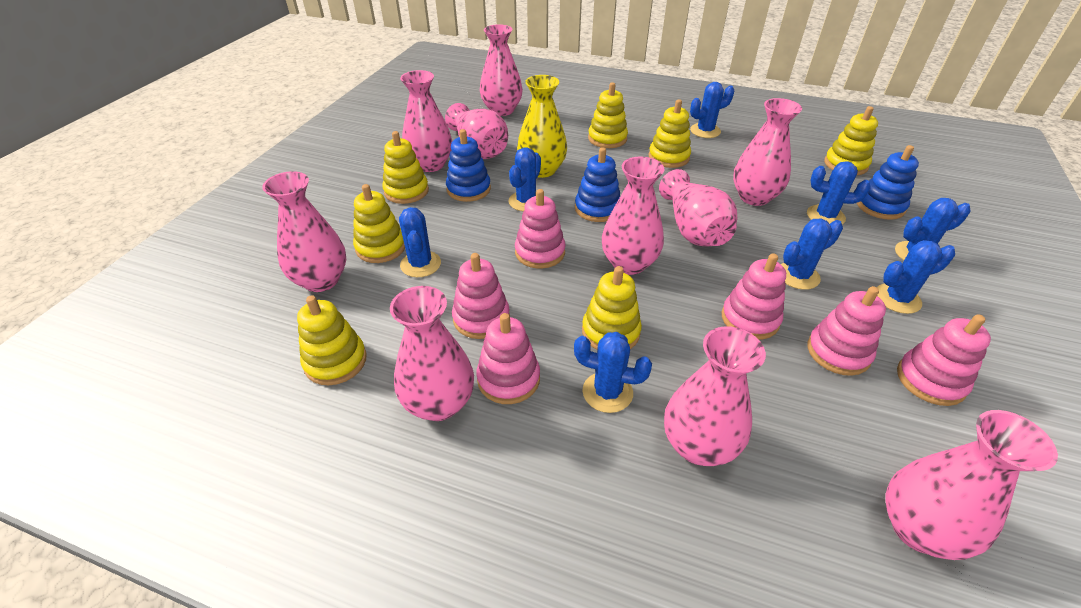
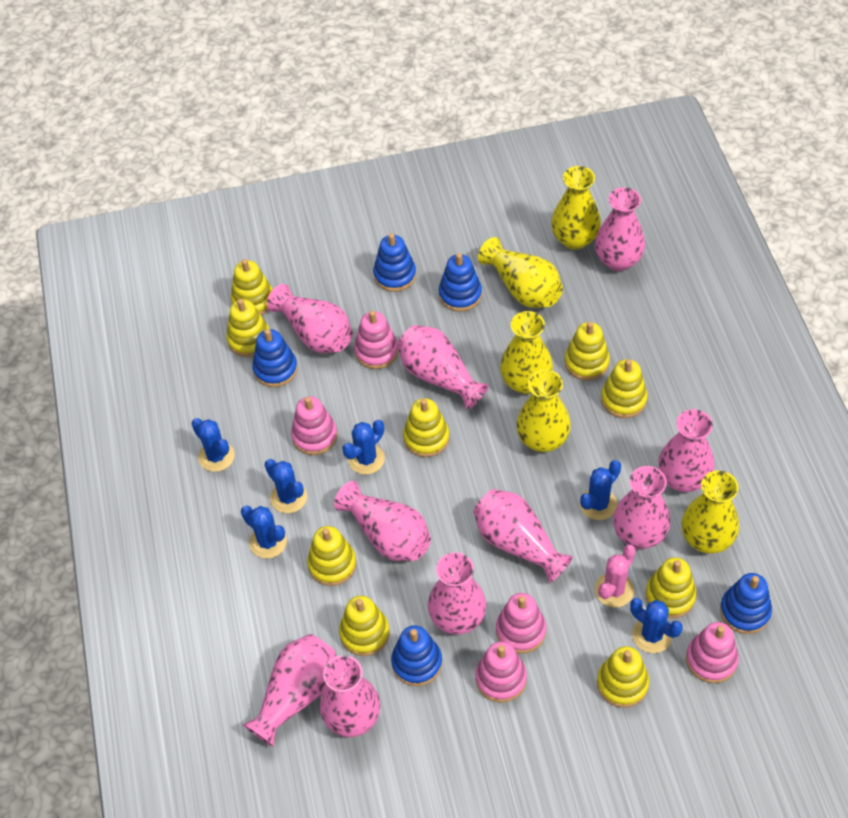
blue cactus: 8 -> 6
blue stacking toy: 3 -> 5
pink cactus: 0 -> 1
pink stacking toy: 6 -> 5
yellow stacking toy: 7 -> 9
yellow vase: 1 -> 5

